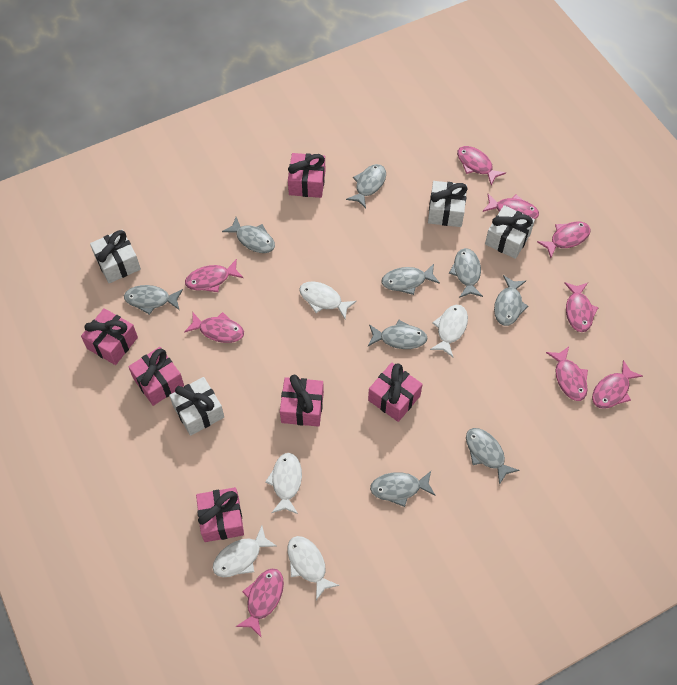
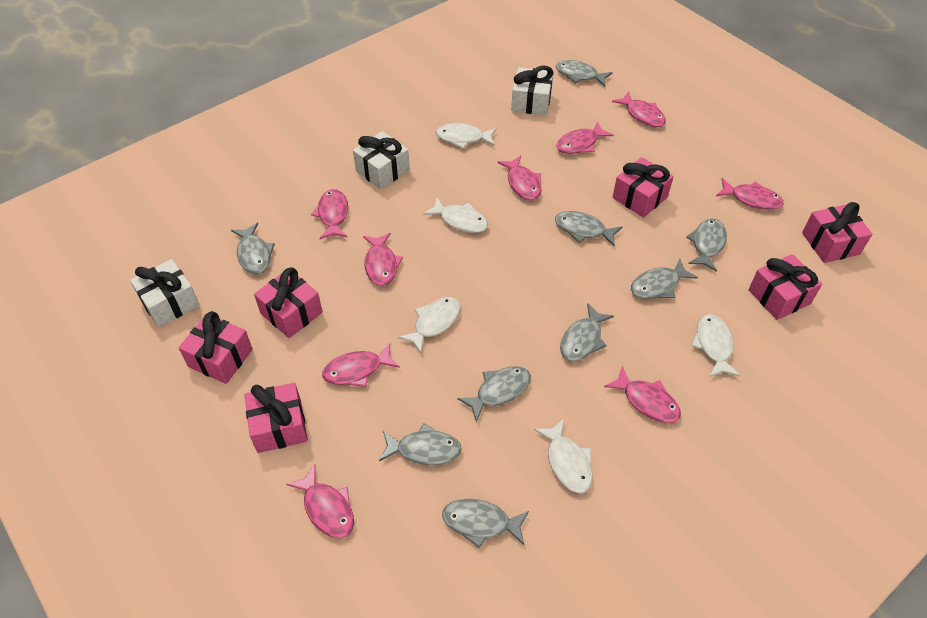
white gift: 4 -> 3

